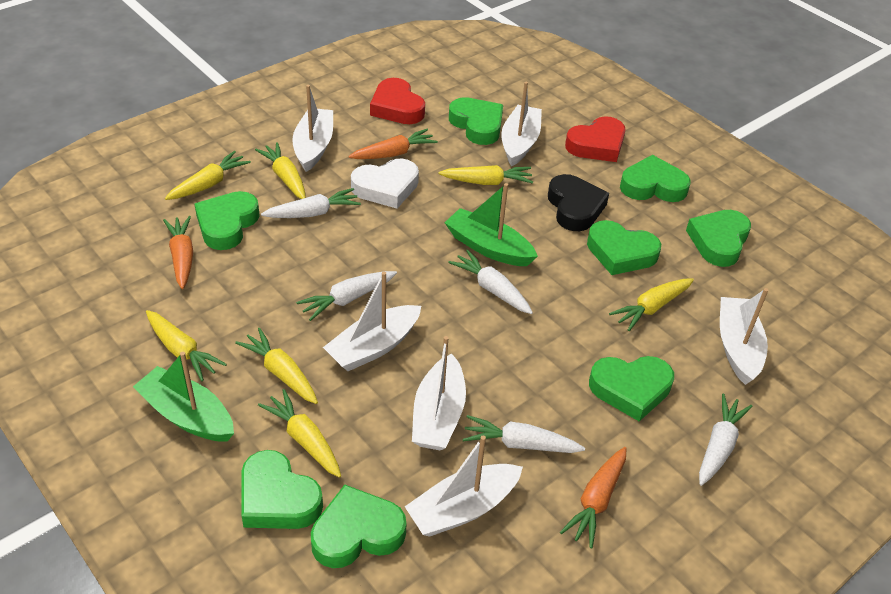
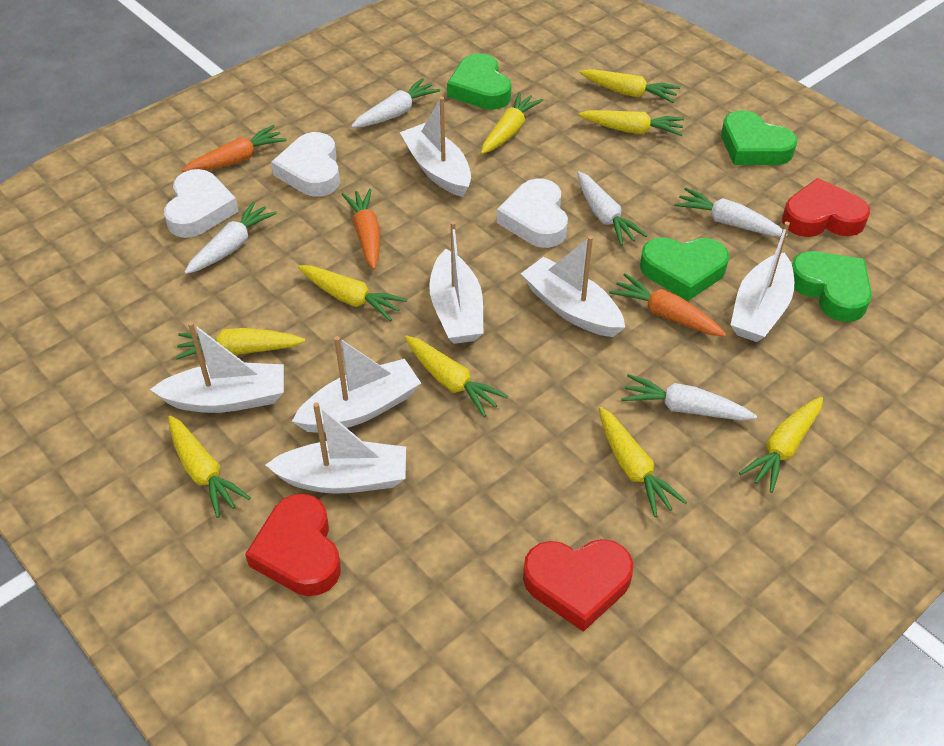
black heart: 1 -> 0
green boat: 2 -> 0
green heart: 8 -> 4
red heart: 2 -> 3
white boat: 6 -> 7
white heart: 1 -> 3
yellow carrot: 7 -> 9

